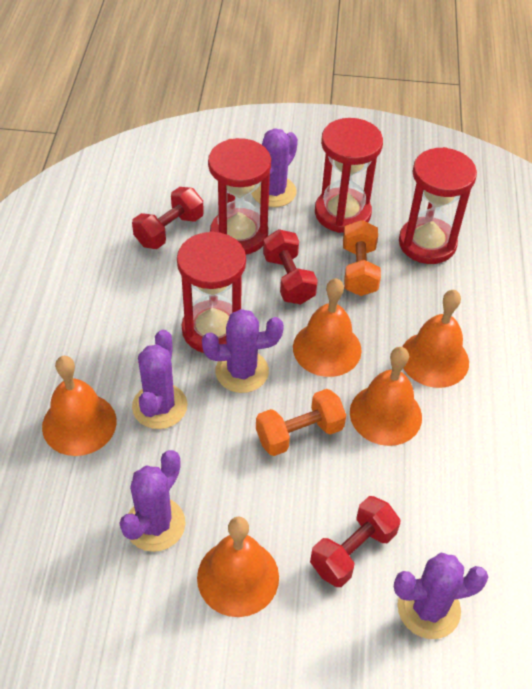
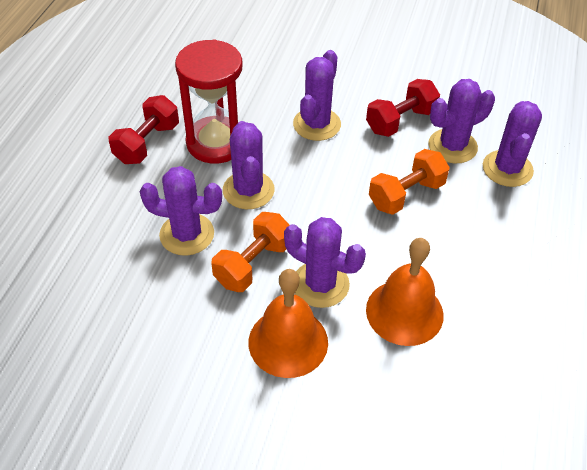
orange bell: 5 -> 2
purple cactus: 5 -> 6
red dumbbell: 3 -> 2
red hourglass: 4 -> 1

